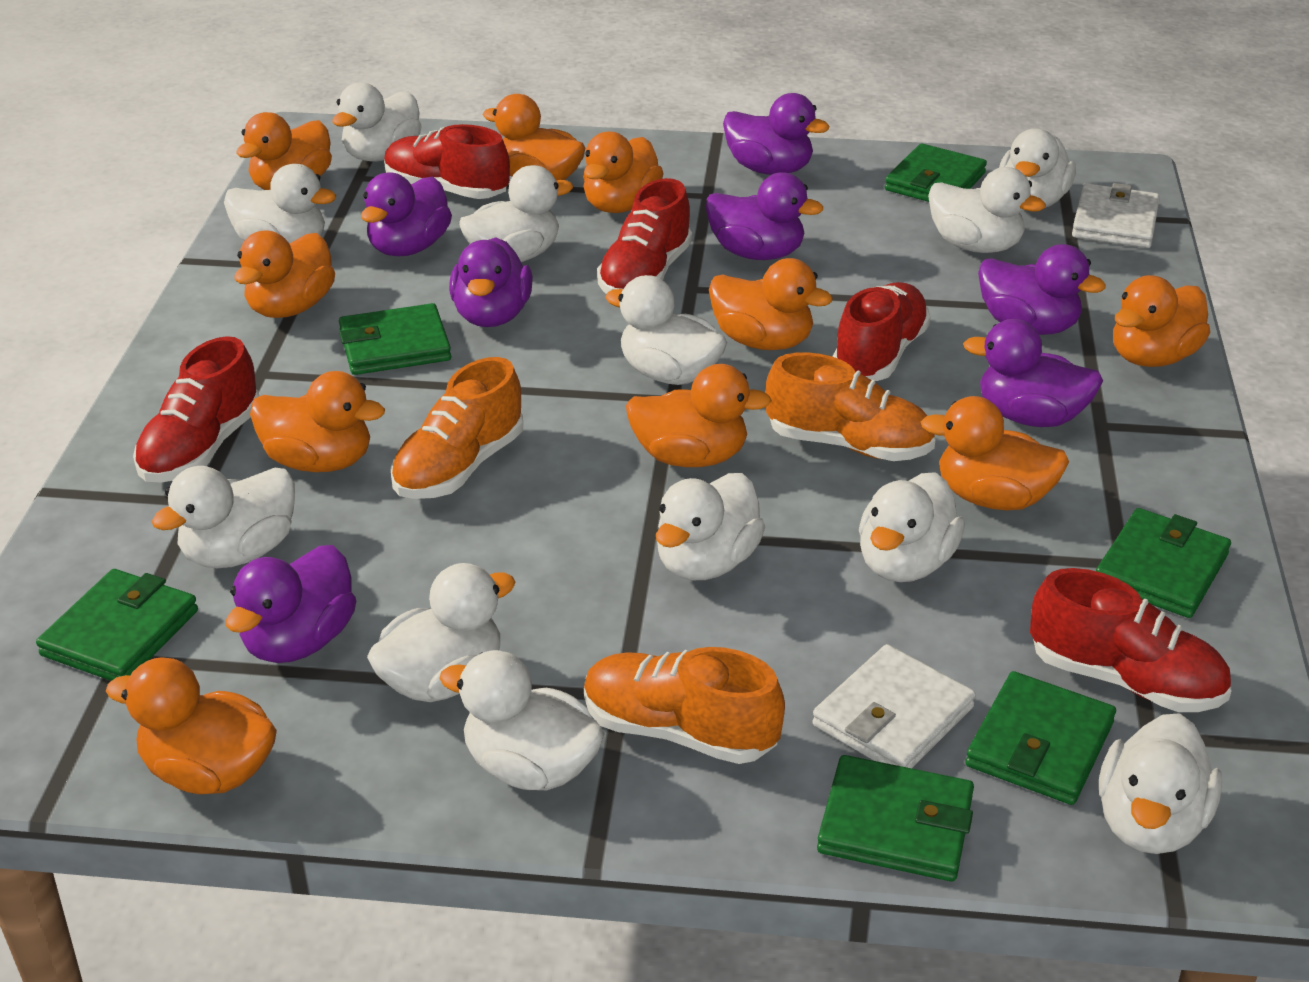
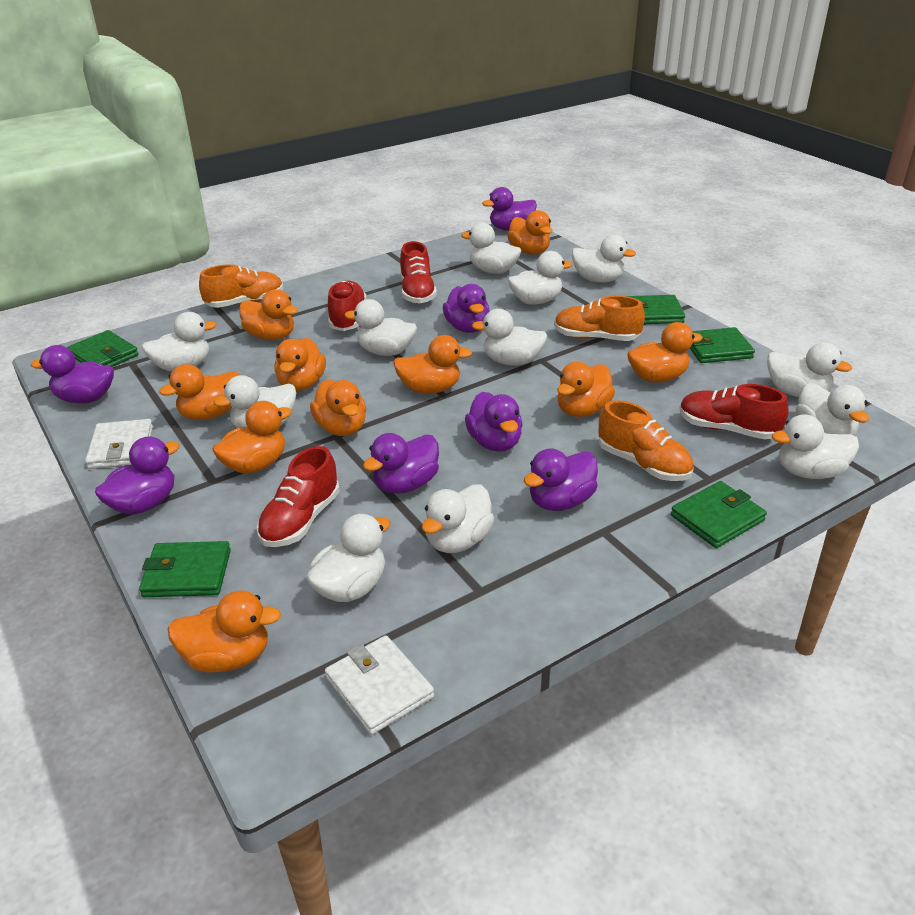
green wallet: 6 -> 5
red shoe: 5 -> 4

